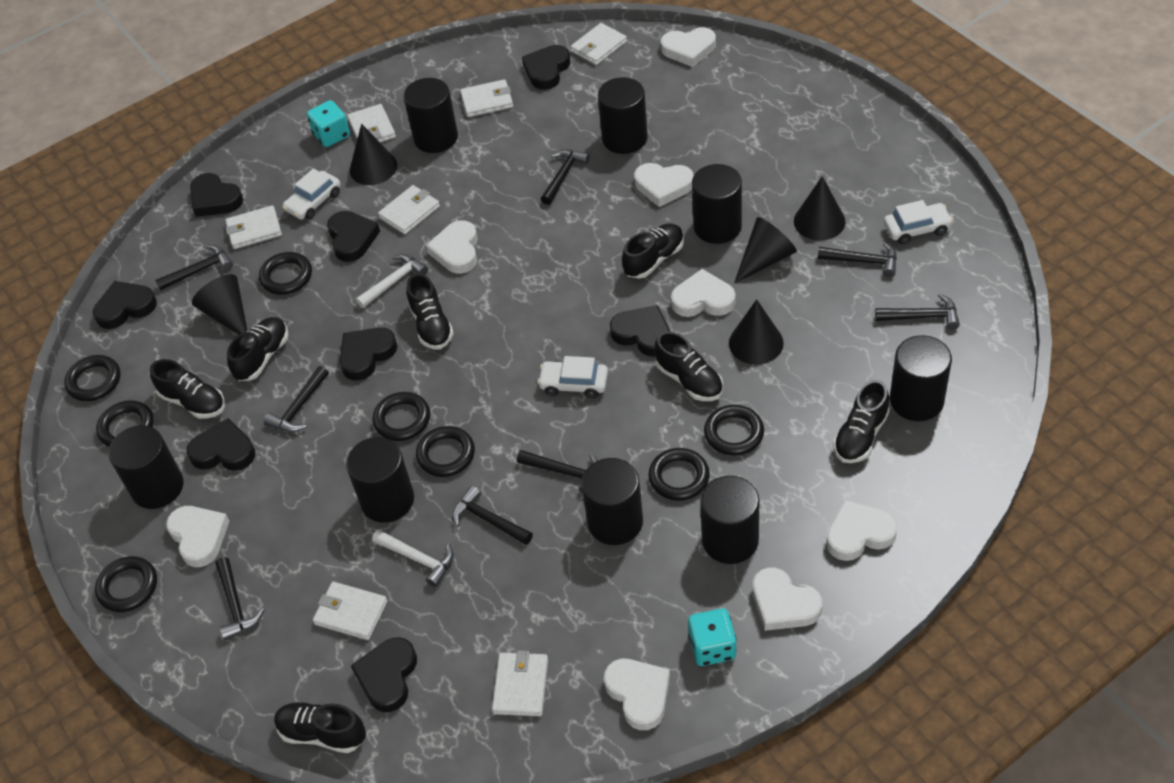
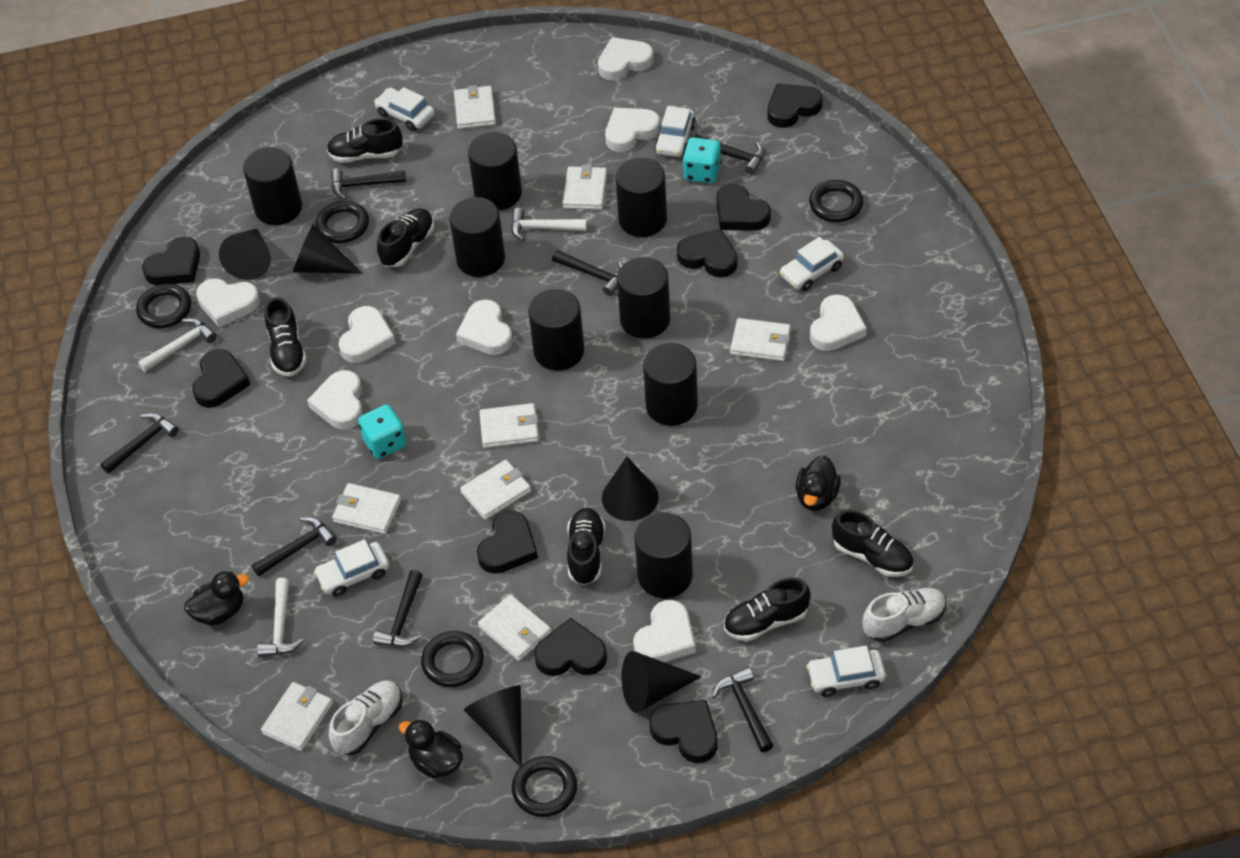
black duck: 0 -> 3
black hammer: 8 -> 7
black ring: 8 -> 5
black shoe: 7 -> 6
white car: 3 -> 5
white hammer: 2 -> 3
white shoe: 0 -> 2
white wallet: 7 -> 8

